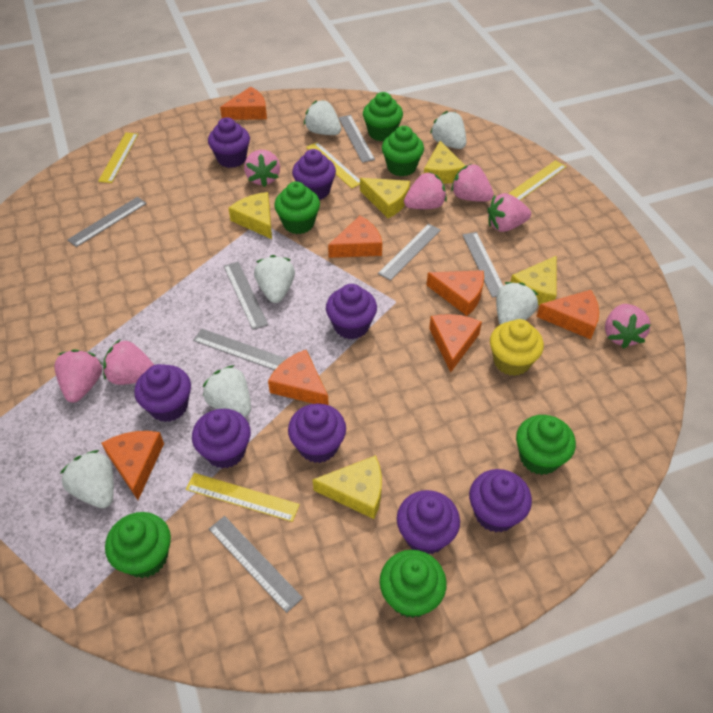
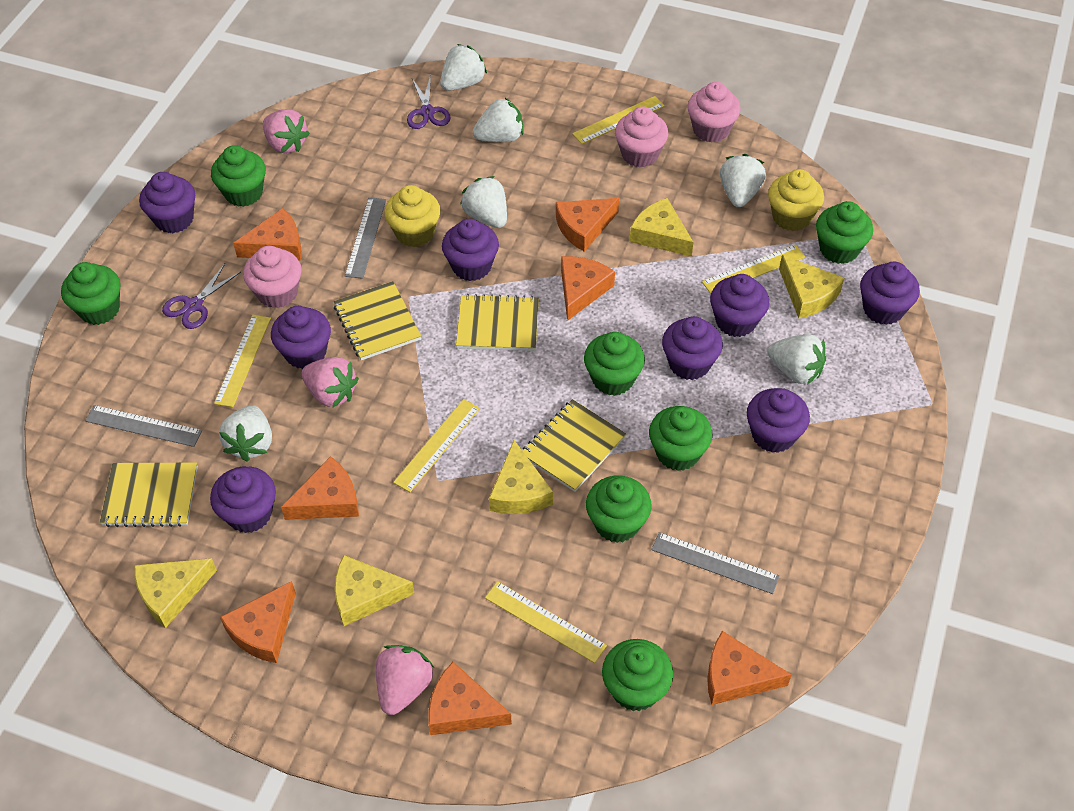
green cupcake: 6 -> 7
grey ruler: 7 -> 3
pink cupcake: 0 -> 3
pink strawberry: 7 -> 3
purple scissors: 0 -> 2
yellow cupcake: 1 -> 2
yellow notebook: 0 -> 4
yellow ruler: 4 -> 5

